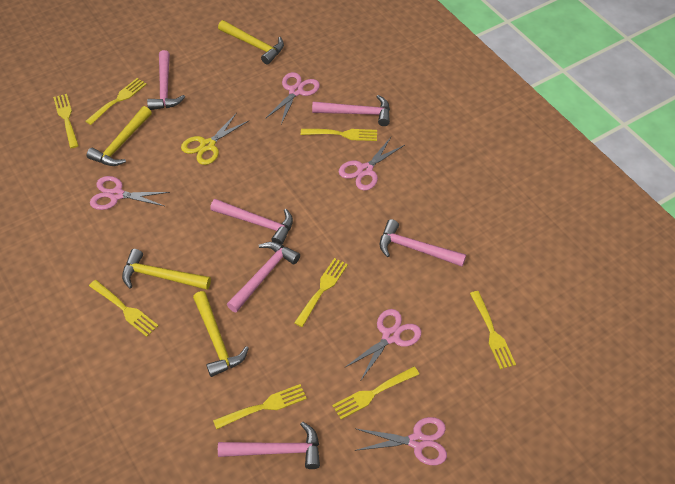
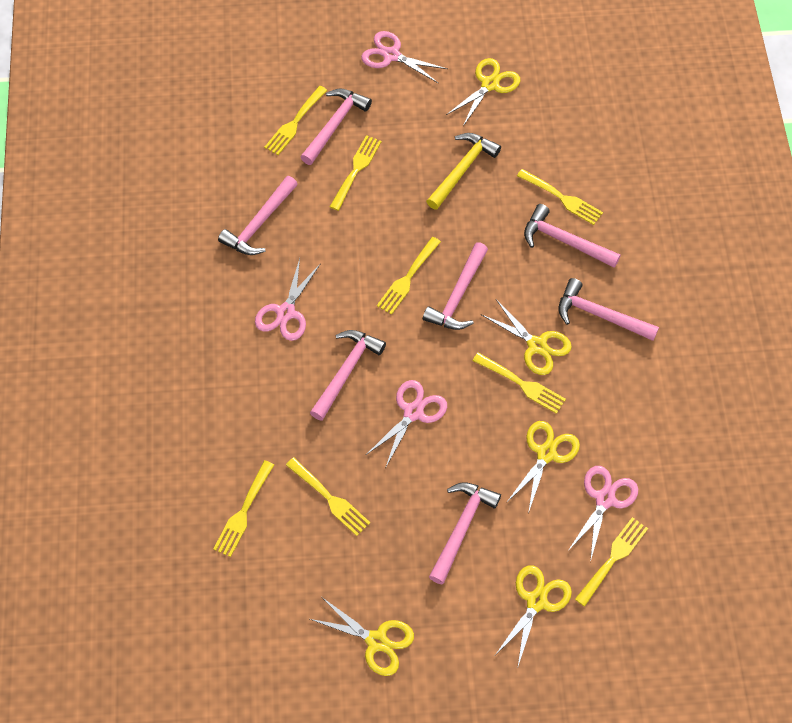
pink hammer: 6 -> 7
pink scissors: 5 -> 4
yellow hammer: 4 -> 1
yellow scissors: 1 -> 5

